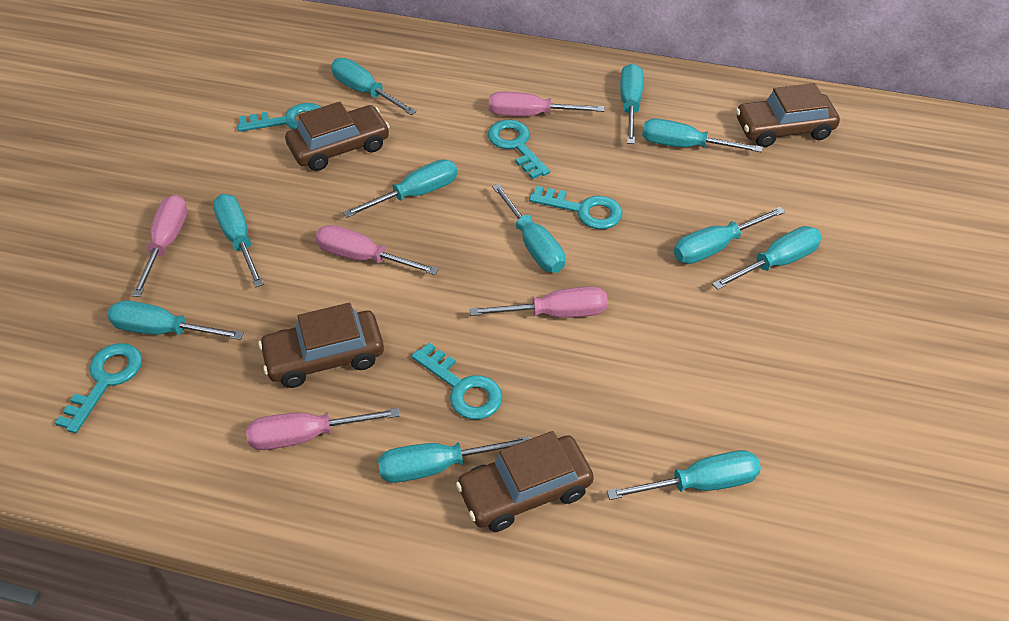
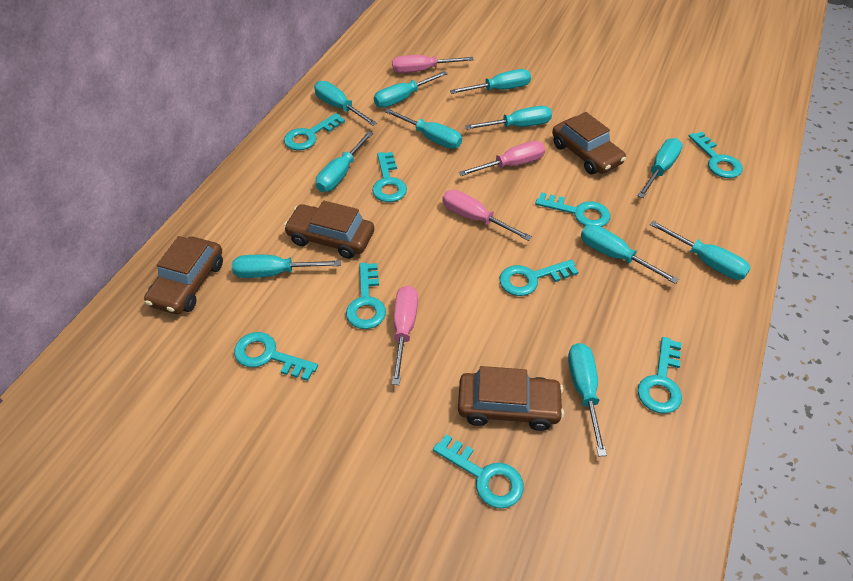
pink screwdriver: 5 -> 4
turquoise key: 5 -> 9

